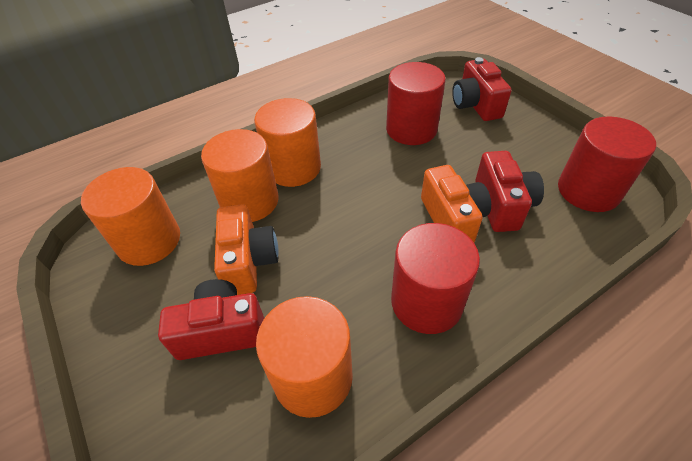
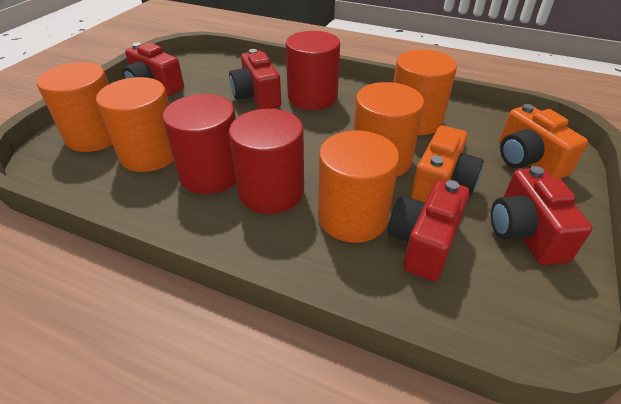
orange cylinder: 4 -> 5
red camera: 3 -> 4

